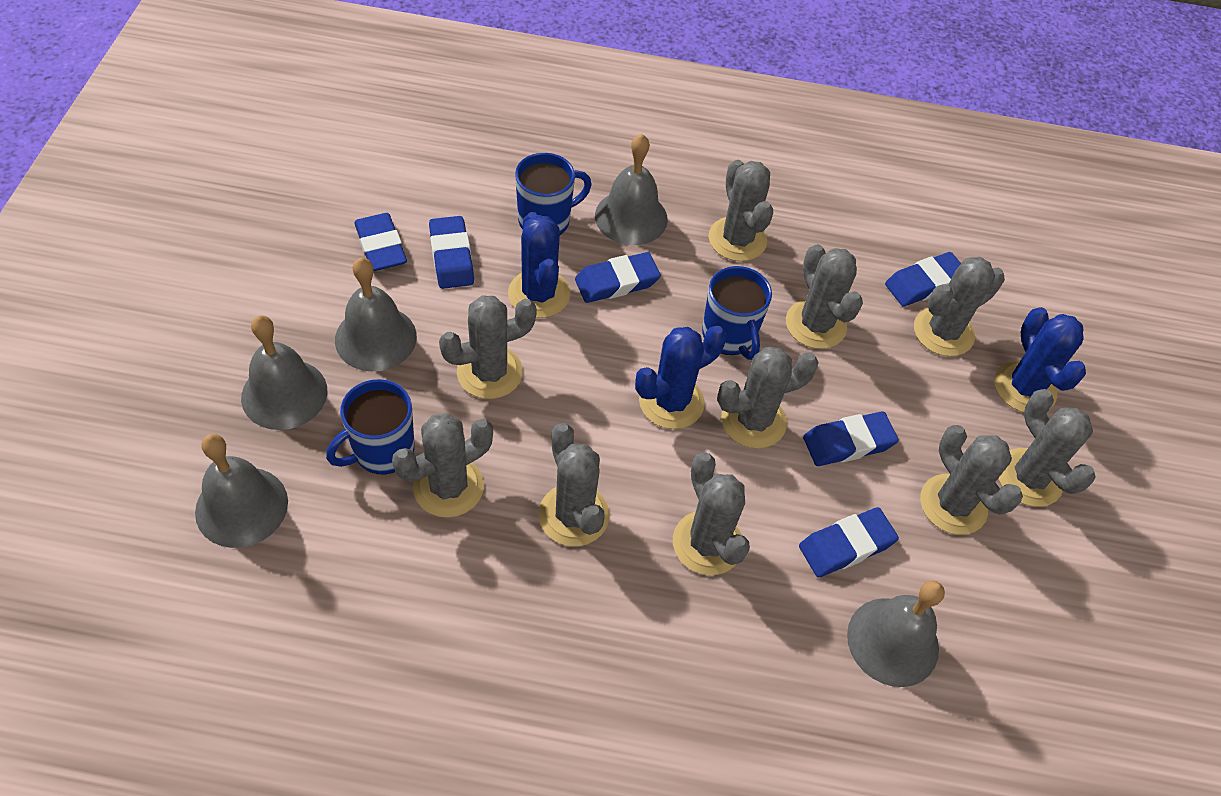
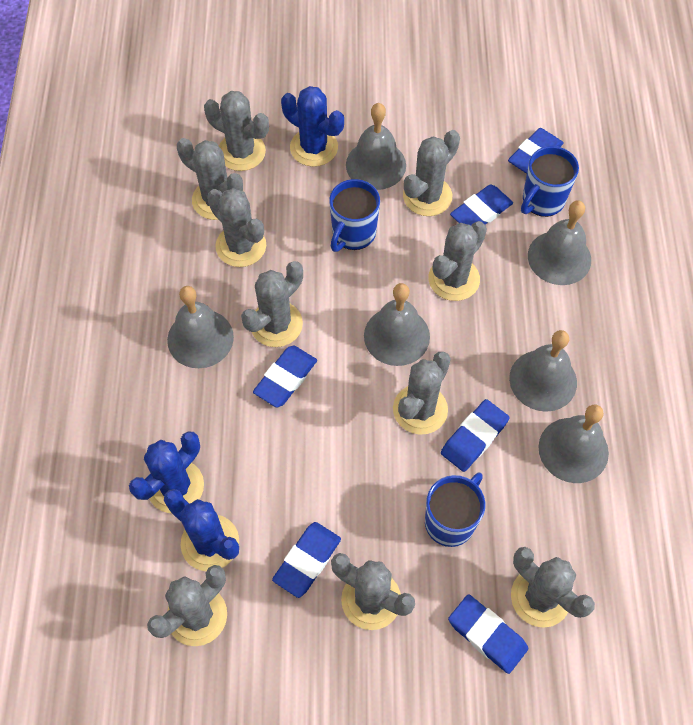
grey bell: 5 -> 6

